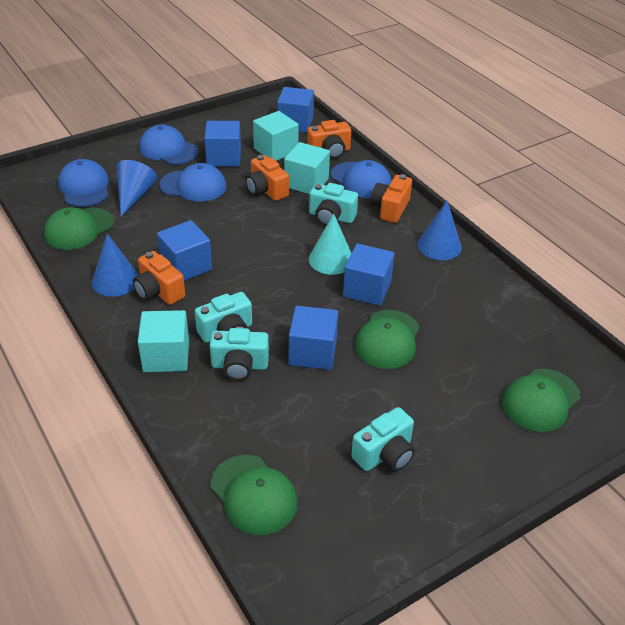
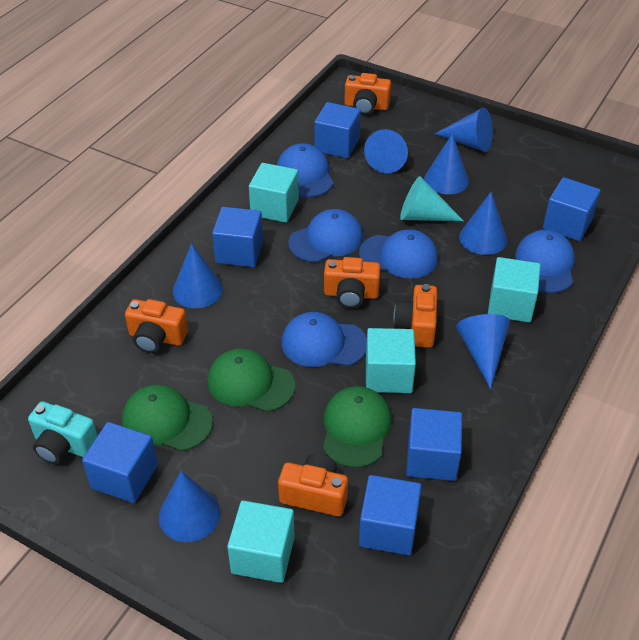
blue cap: 4 -> 5
blue cone: 3 -> 7
blue cube: 5 -> 6
green cap: 4 -> 3
orange camera: 4 -> 5
turquoise camera: 4 -> 1
turquoise cube: 3 -> 4

